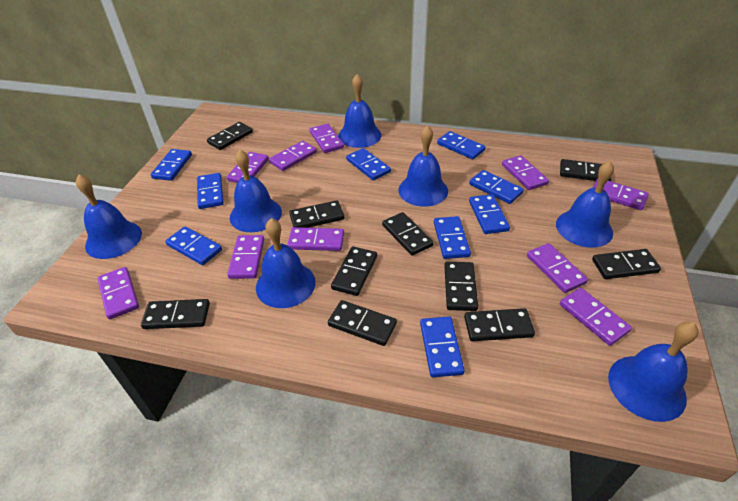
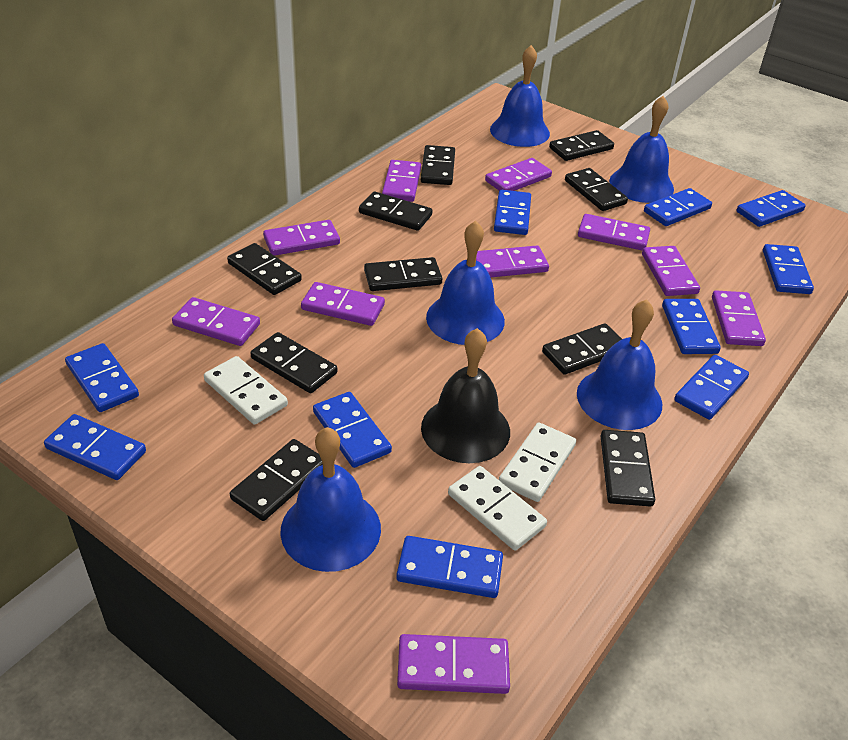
black bell: 0 -> 1
blue bell: 7 -> 5
blue domino: 9 -> 10
white domino: 0 -> 3

